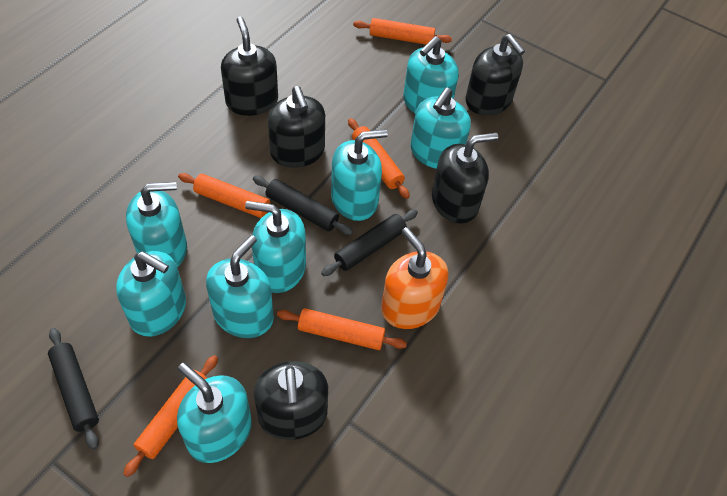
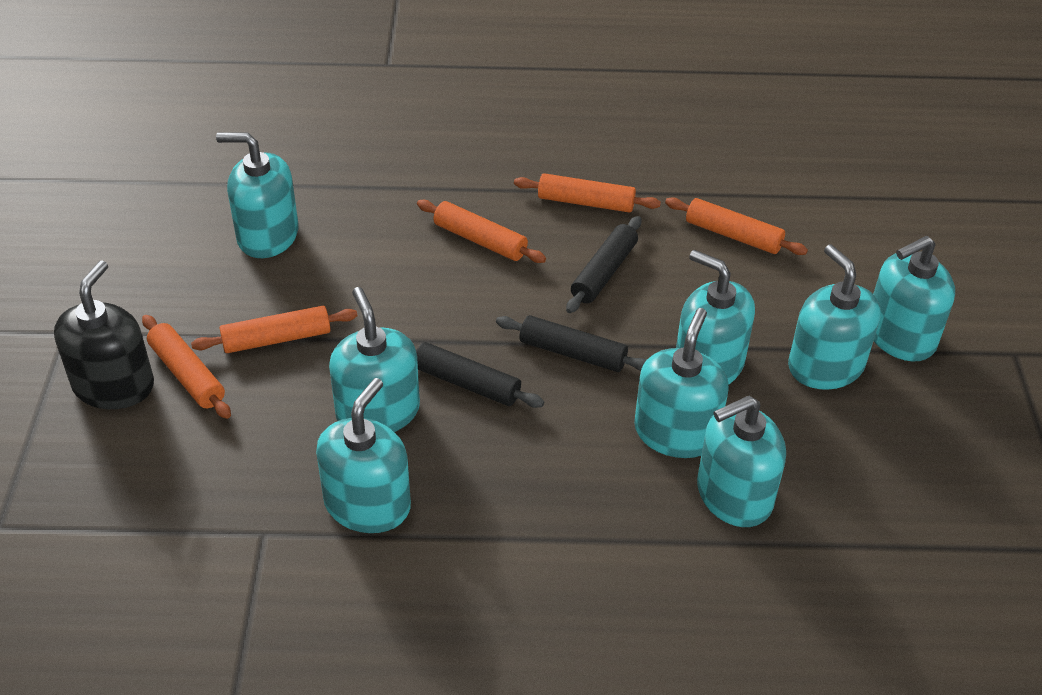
black soap dispenser: 5 -> 1
orange soap dispenser: 1 -> 0

